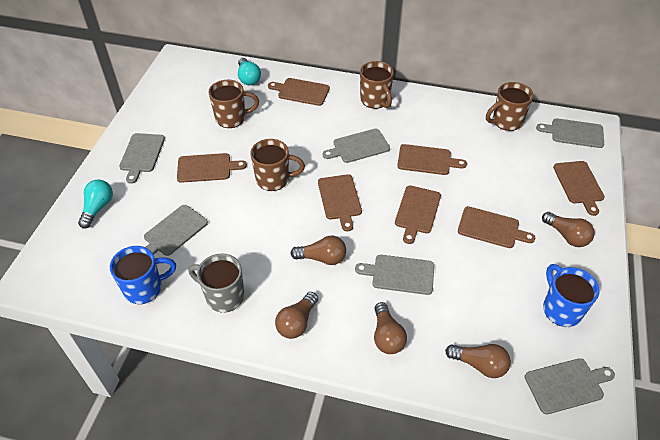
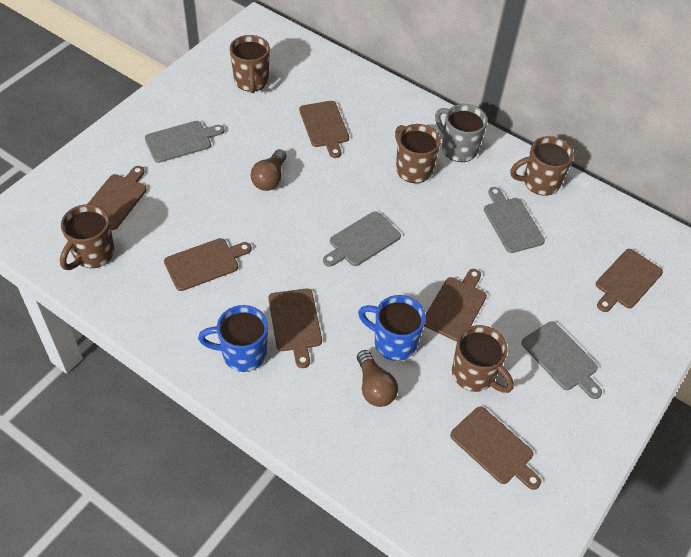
brown light bulb: 5 -> 2
brown mug: 4 -> 5
grey cutting board: 6 -> 4
turquoise light bulb: 2 -> 0

